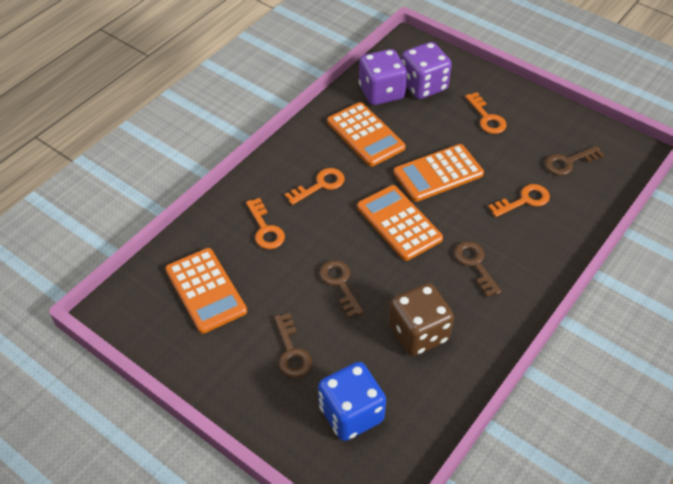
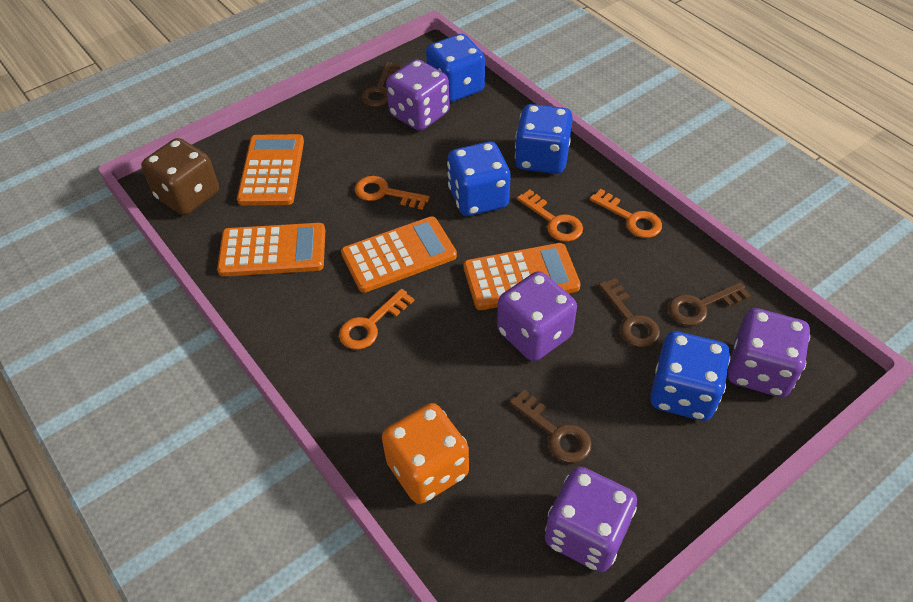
blue dice: 1 -> 4
orange dice: 0 -> 1
purple dice: 2 -> 4

